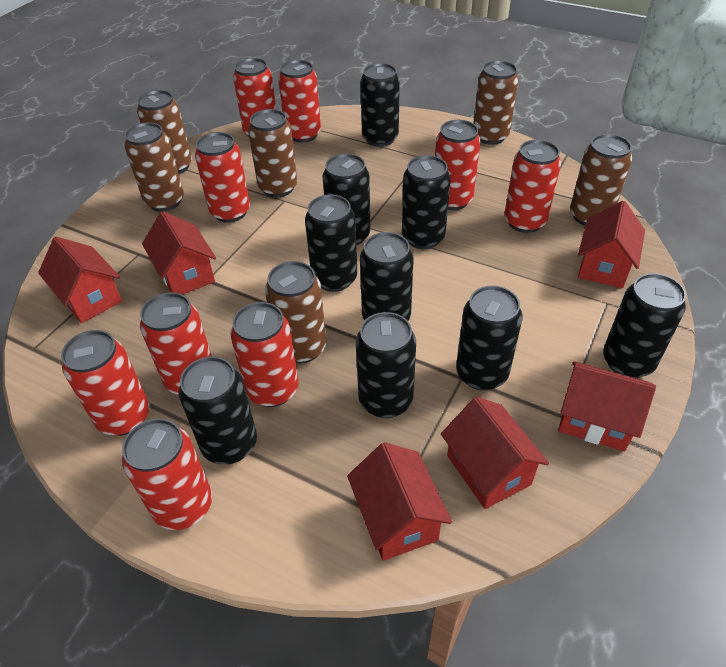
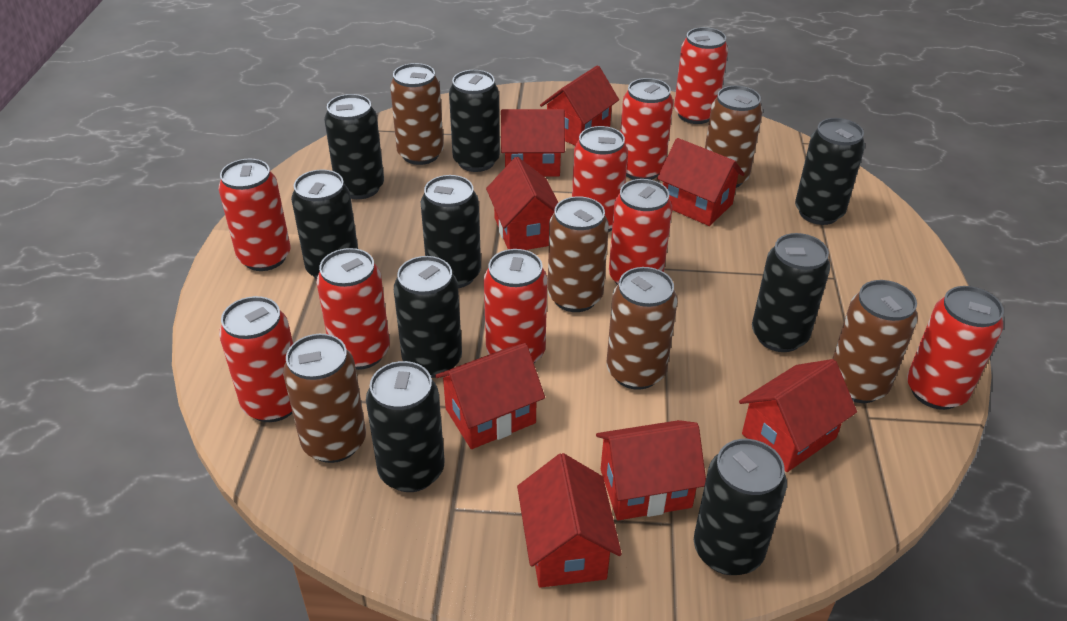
red house: 6 -> 8

